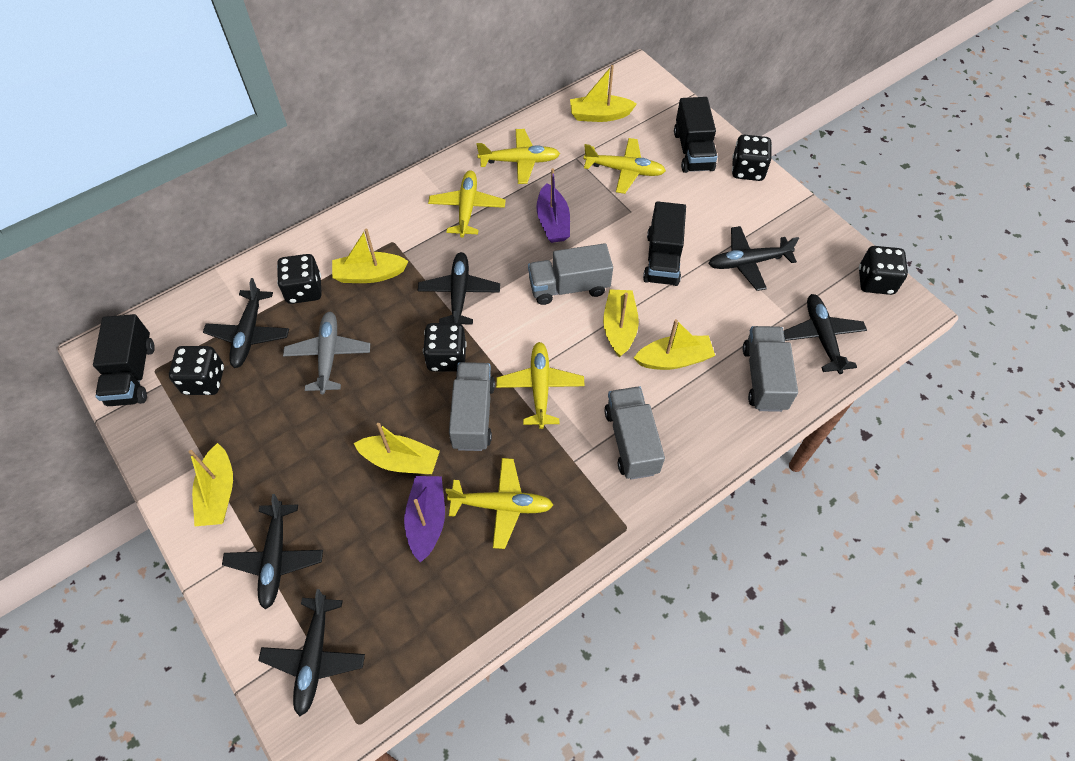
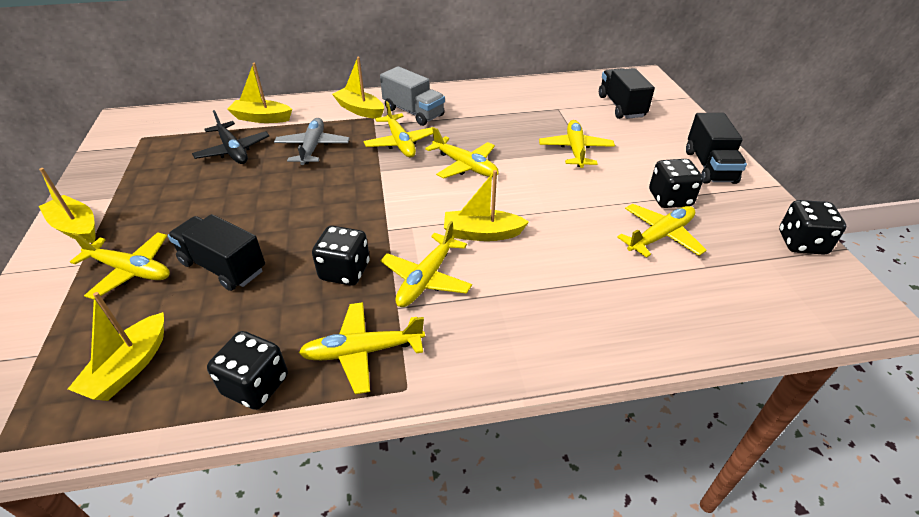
black dice: 5 -> 4
black plane: 6 -> 1
grey truck: 4 -> 1
purple boat: 2 -> 0
yellow boat: 6 -> 5
yellow plane: 5 -> 7

